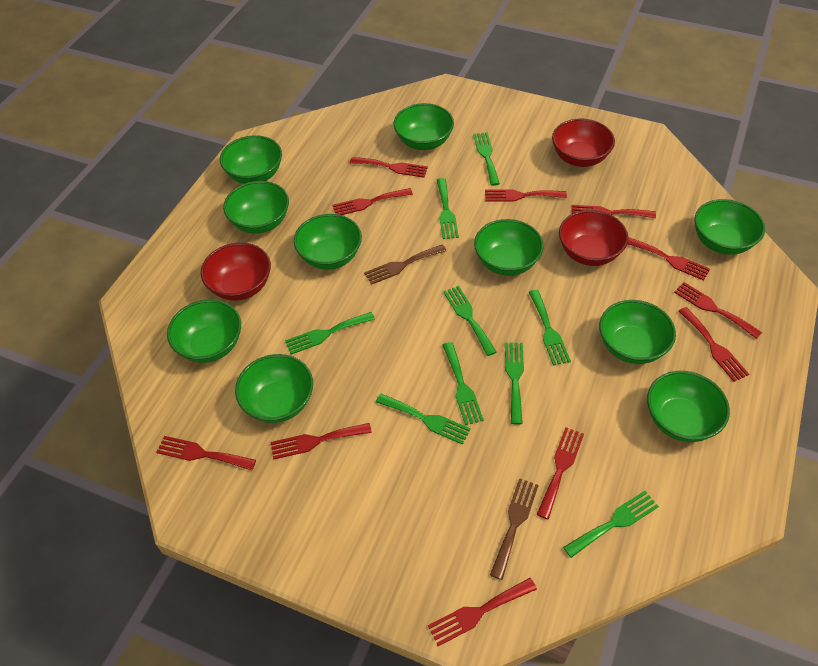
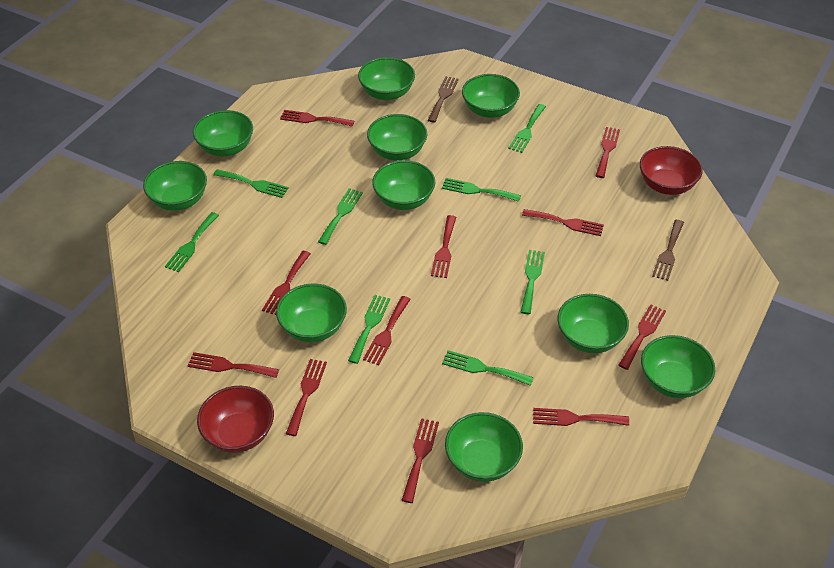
green fork: 9 -> 8
red bowl: 3 -> 2

